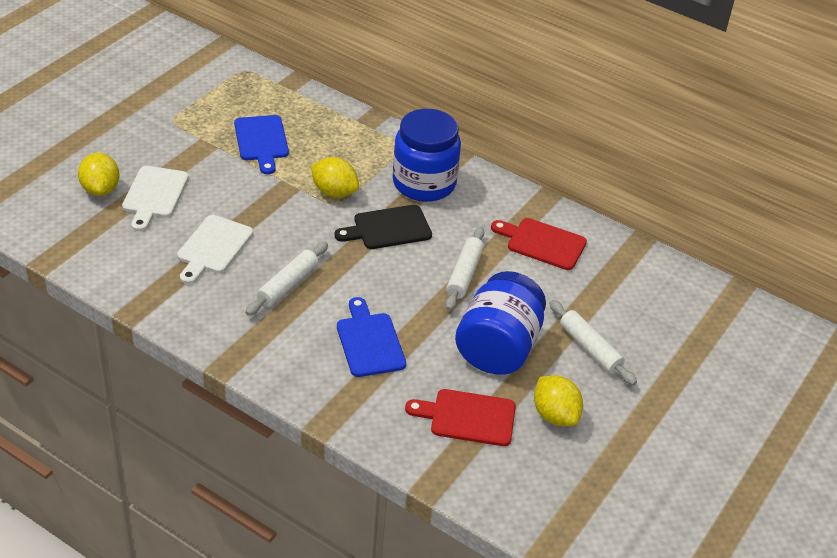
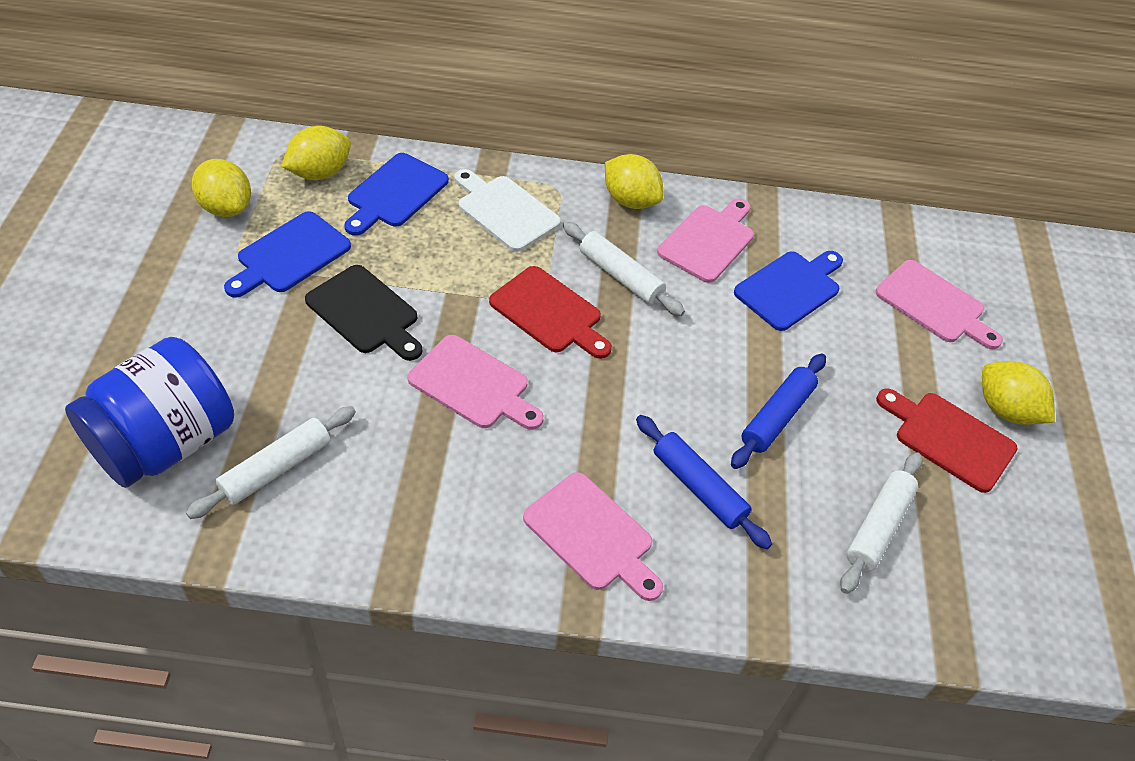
blue cutting board: 2 -> 3
blue jar: 2 -> 1
blue rolling pin: 0 -> 2
pink cutting board: 0 -> 4
white cutting board: 2 -> 1
yellow lemon: 3 -> 4

